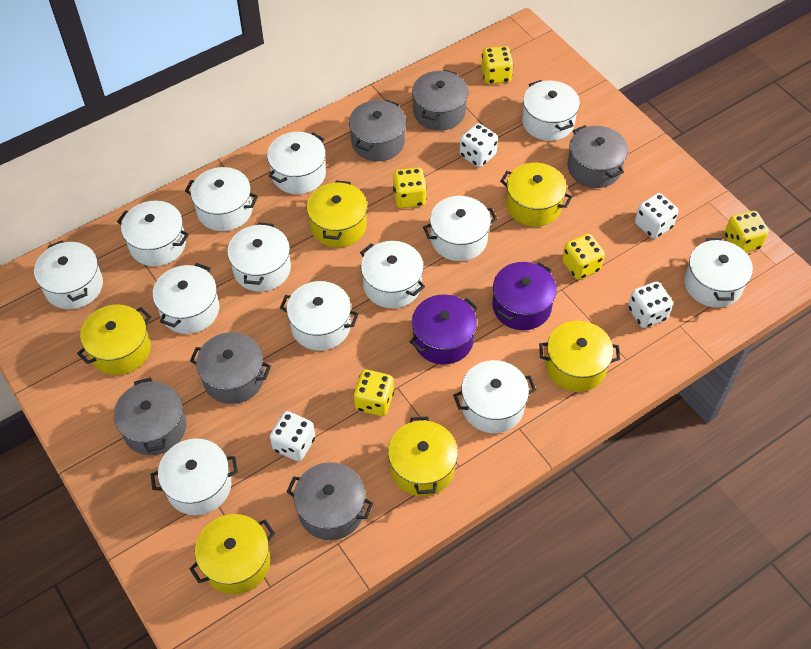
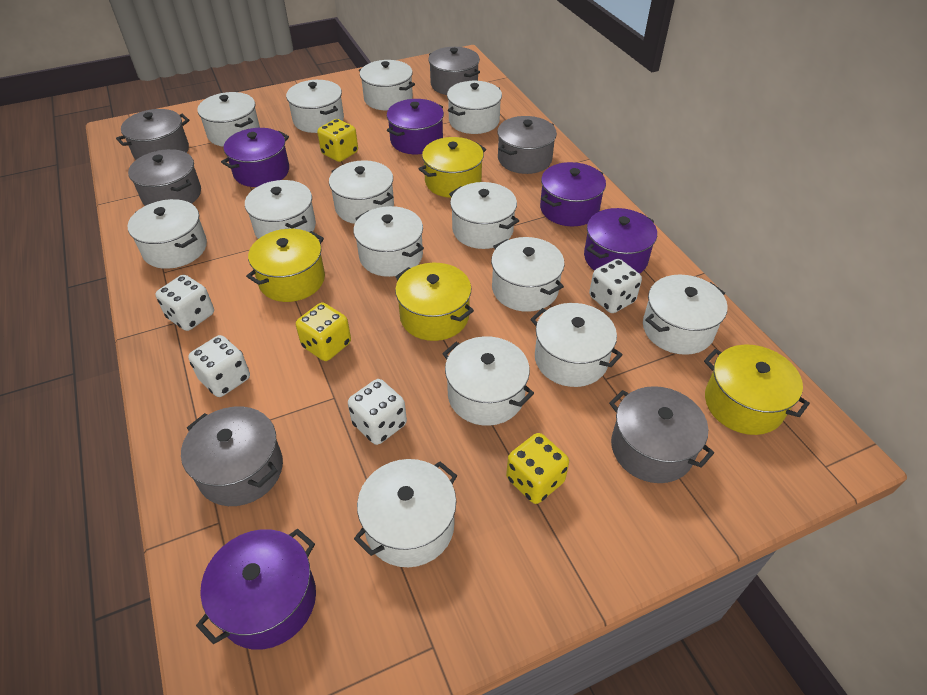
purple pot: 2 -> 5
white pot: 13 -> 14
yellow dice: 5 -> 3
yellow pot: 6 -> 4

